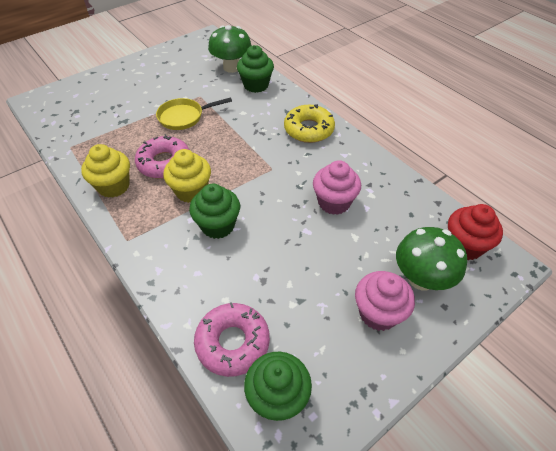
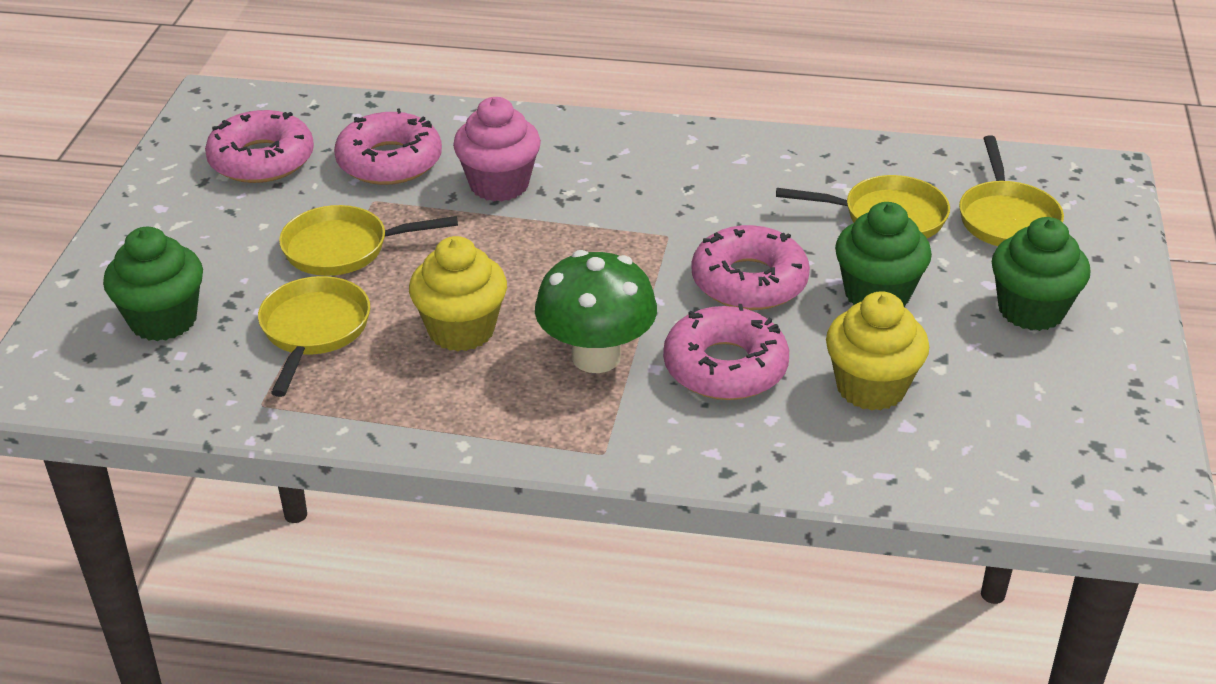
green mushroom: 2 -> 1
pink cupcake: 2 -> 1
pink donut: 2 -> 4
red cupcake: 1 -> 0
yellow donut: 1 -> 0
yellow pan: 1 -> 4

